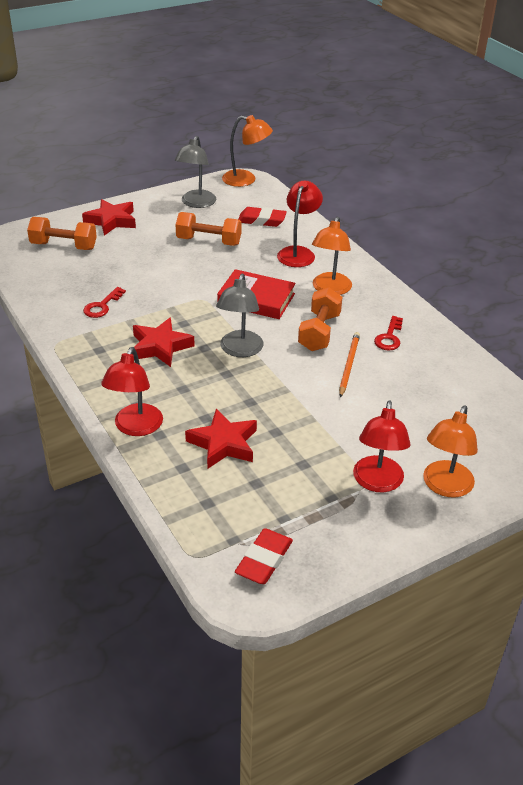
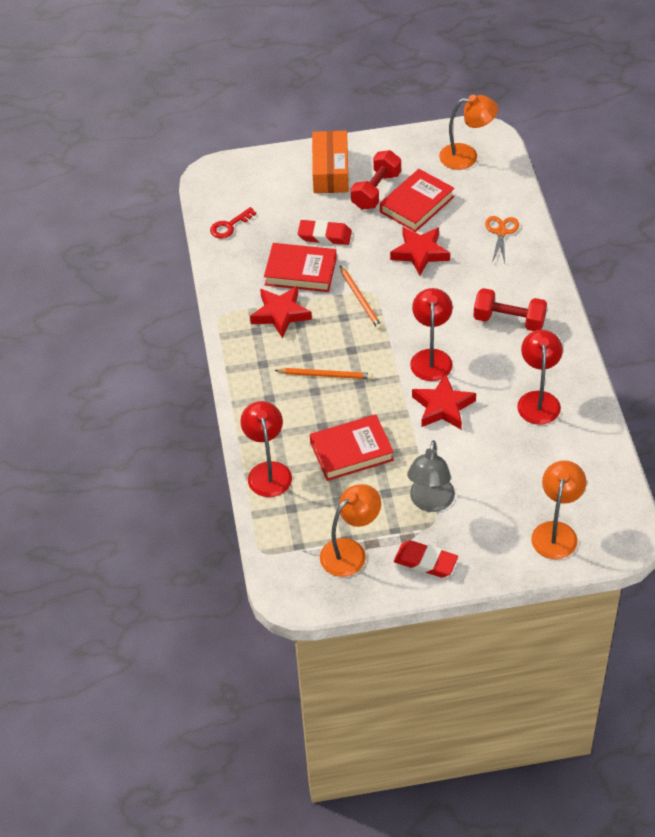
grey lamp: 2 -> 1
orange box: 0 -> 1
orange dumbbell: 3 -> 0
orange pencil: 1 -> 2
orange scissors: 0 -> 1
red book: 1 -> 3
red dumbbell: 0 -> 2
red key: 2 -> 1

